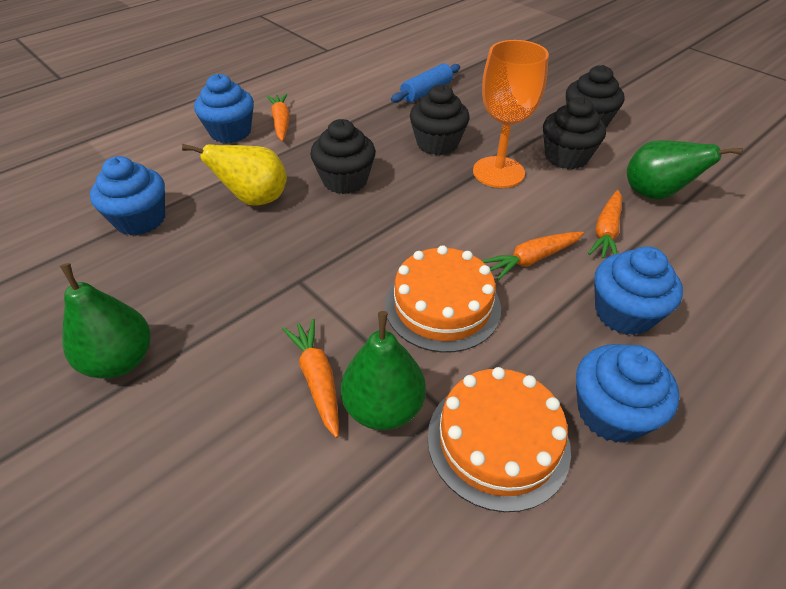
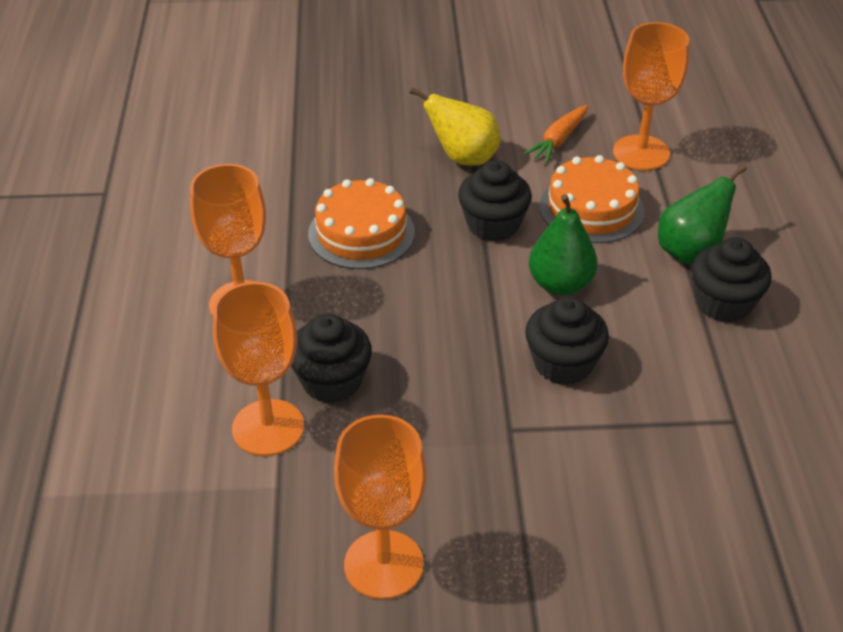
blue cupcake: 4 -> 0
blue rolling pin: 1 -> 0
green pear: 3 -> 2
orange carrot: 4 -> 1
orange goblet: 1 -> 4

